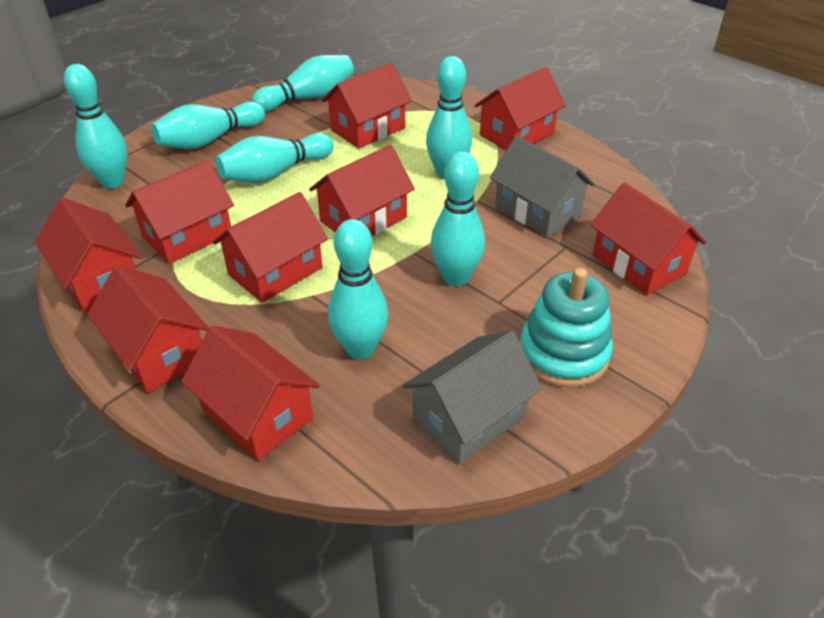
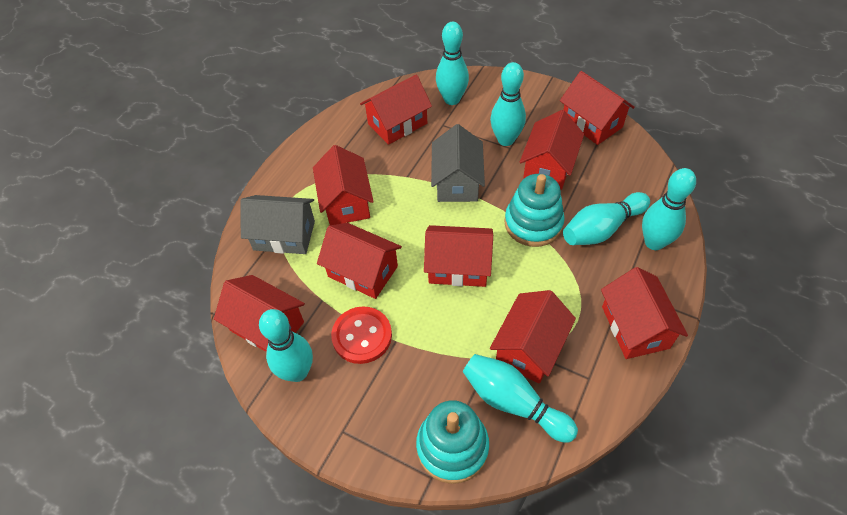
red button: 0 -> 1
turquoise bowling pin: 7 -> 6
turquoise stacking toy: 1 -> 2

